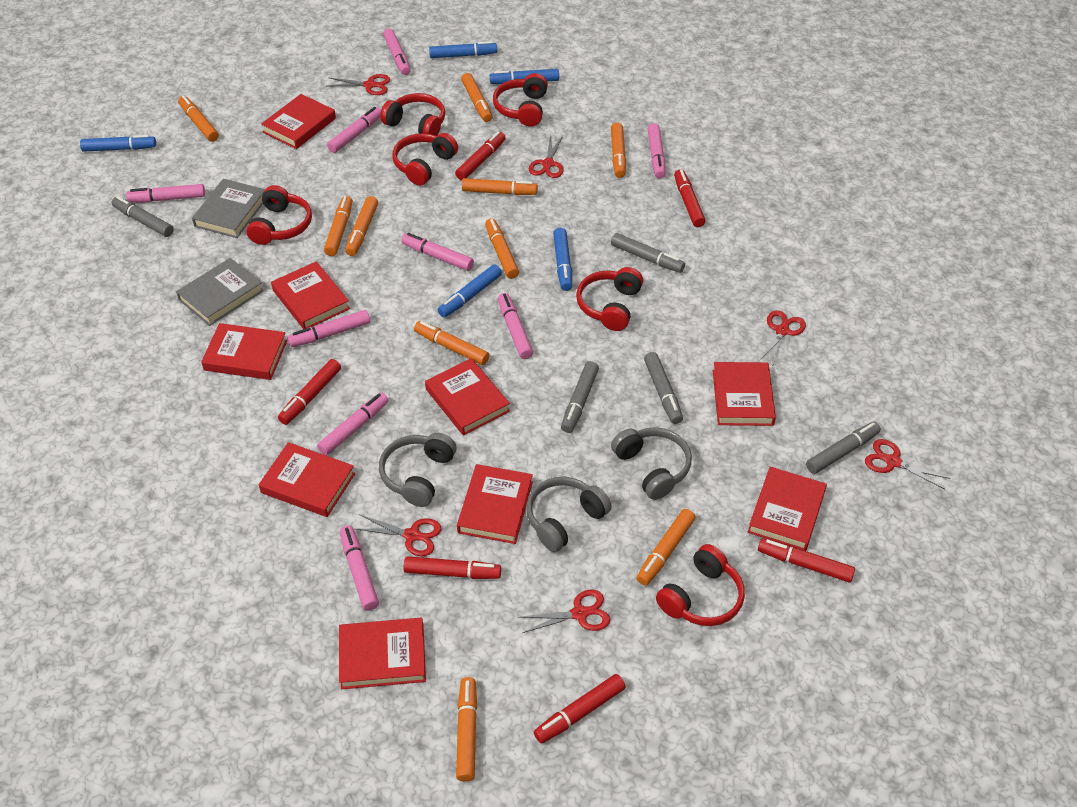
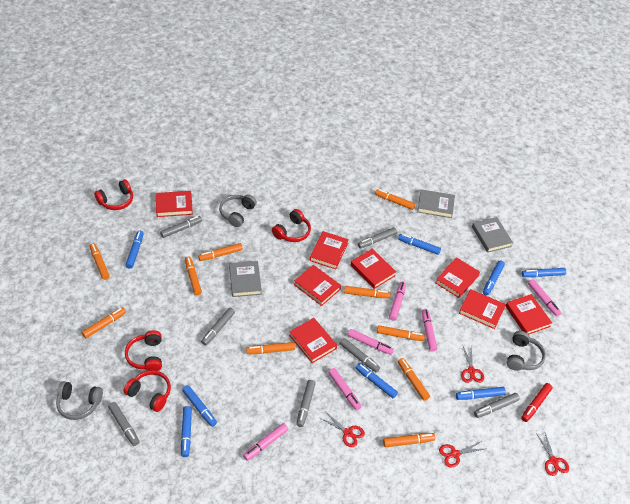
blue marker: 5 -> 8
grey book: 2 -> 3
grey marker: 5 -> 7
pink marker: 9 -> 6
red book: 9 -> 8
red headphones: 6 -> 4
red marker: 6 -> 1
red scissors: 6 -> 4

